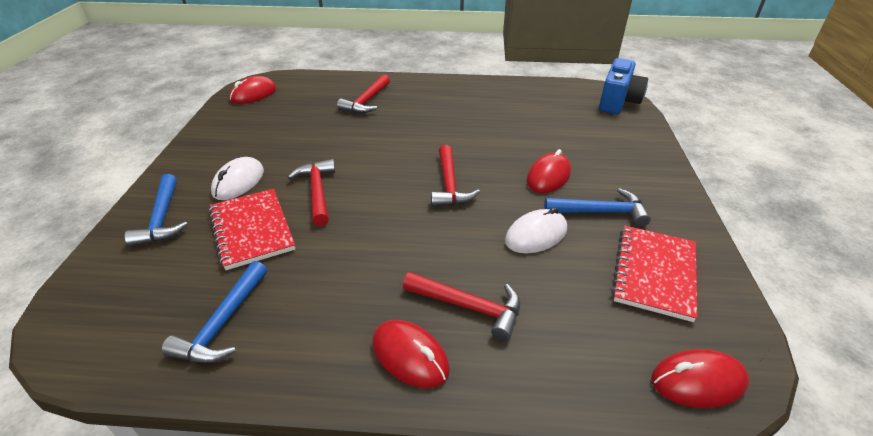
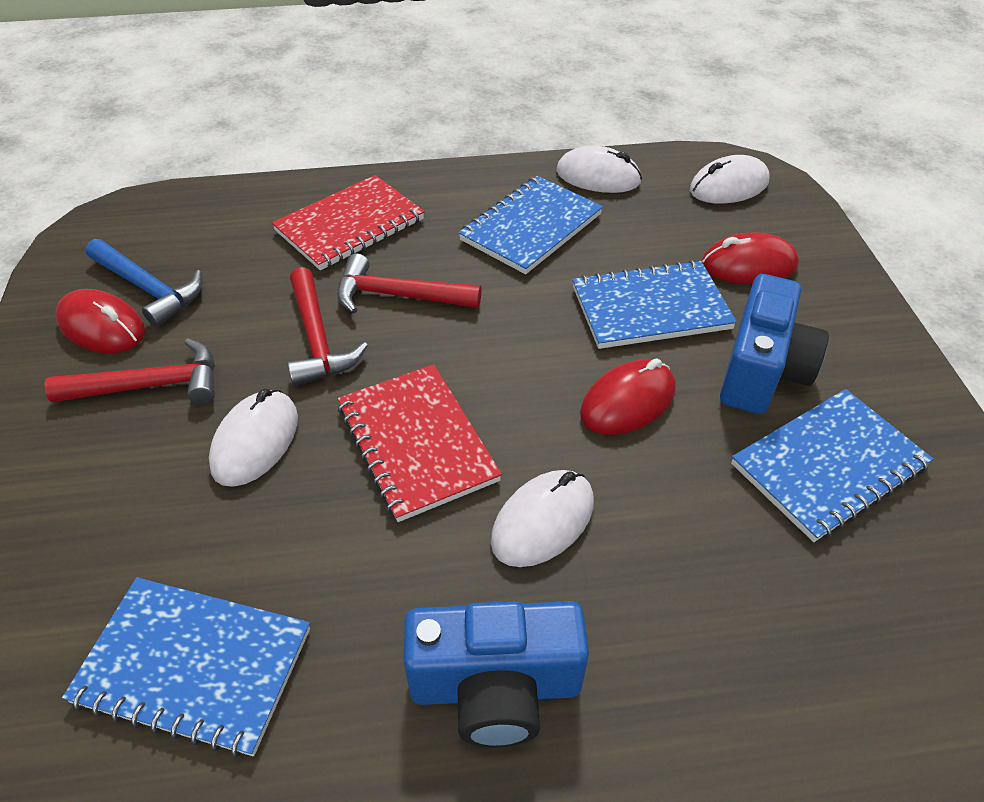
blue camera: 1 -> 2
blue hammer: 3 -> 1
blue notebook: 0 -> 4
red hammer: 4 -> 3
red mouse: 4 -> 3
white mouse: 2 -> 4

